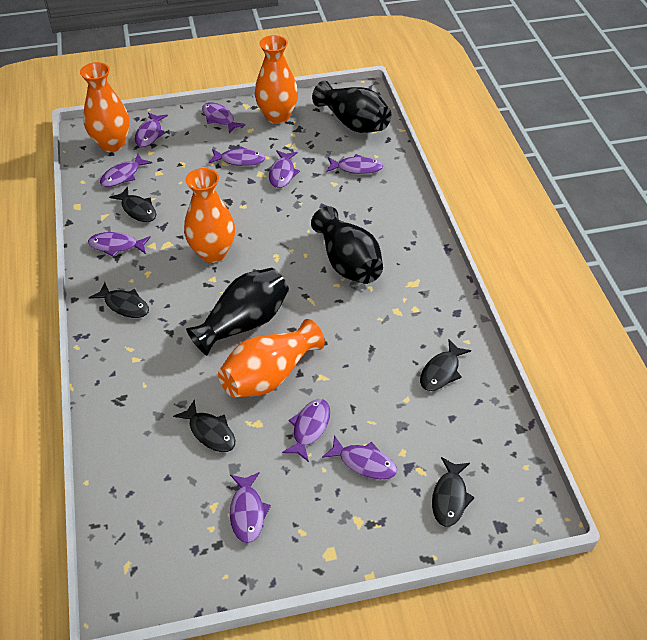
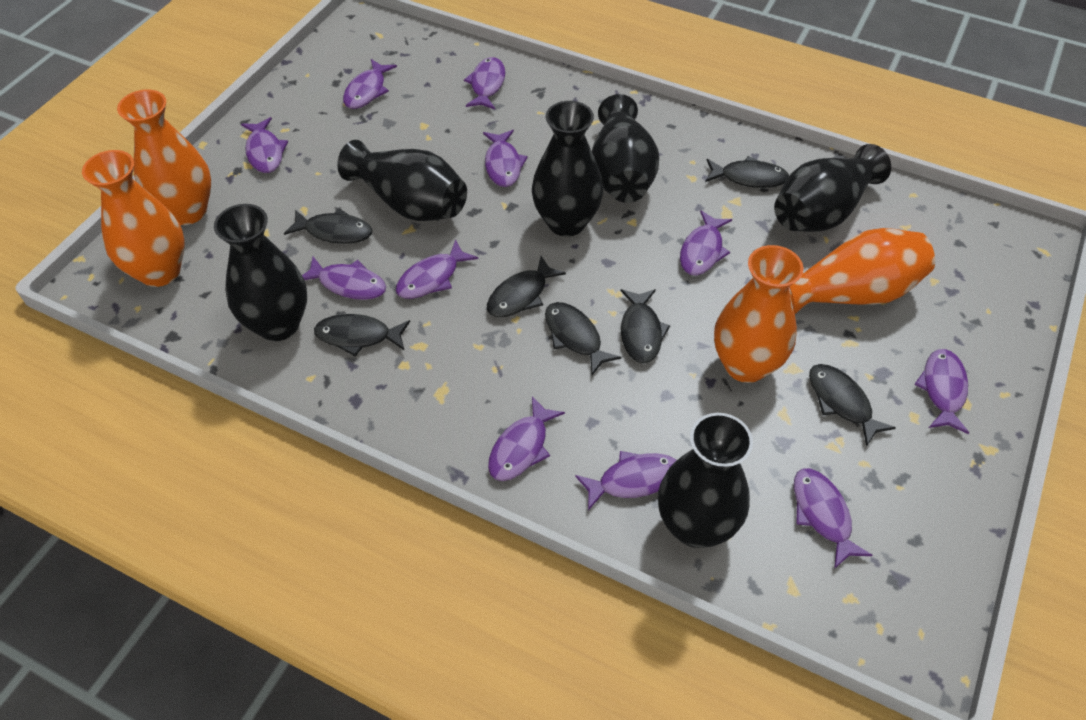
black fish: 5 -> 7
black vase: 3 -> 6
purple fish: 10 -> 11

